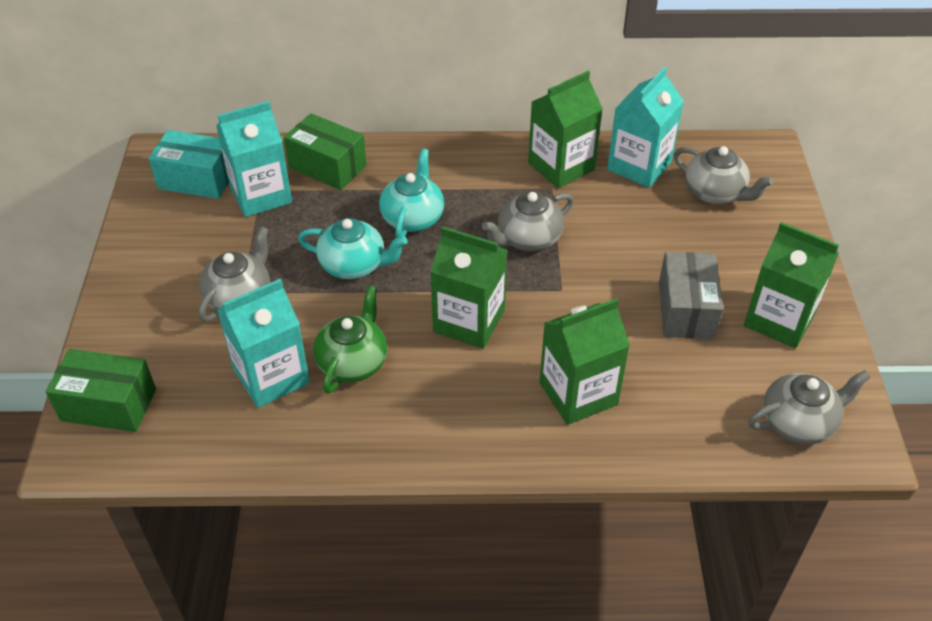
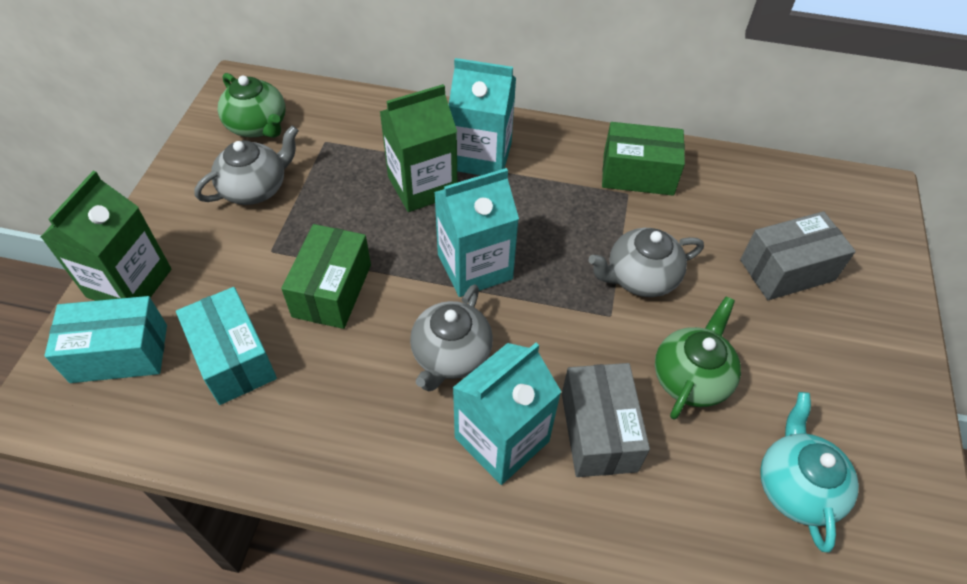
green carton: 4 -> 2
green teapot: 1 -> 2
grey box: 1 -> 2
grey teapot: 4 -> 3
turquoise box: 1 -> 2
turquoise teapot: 2 -> 1

